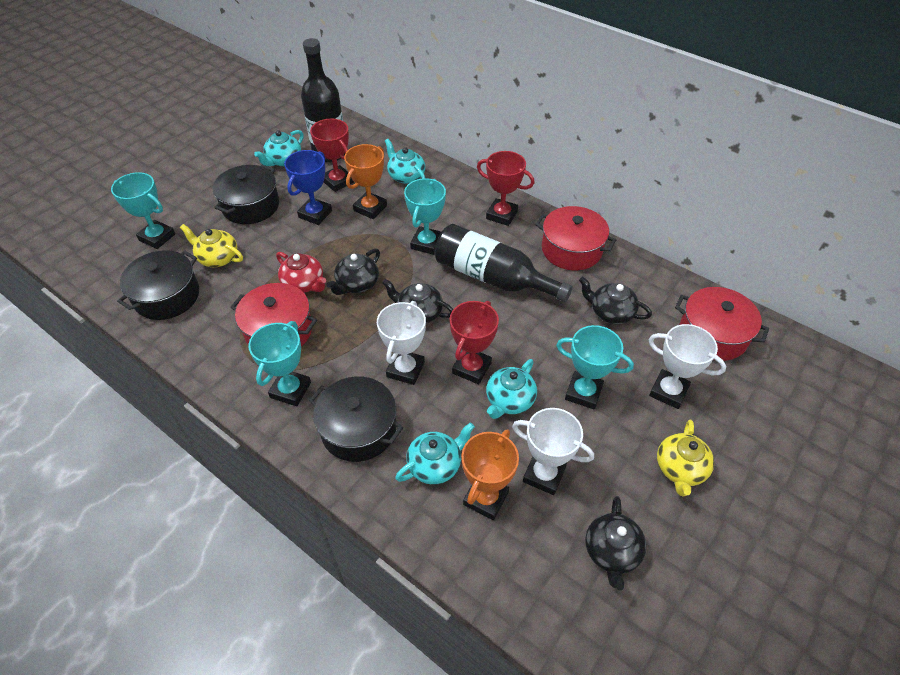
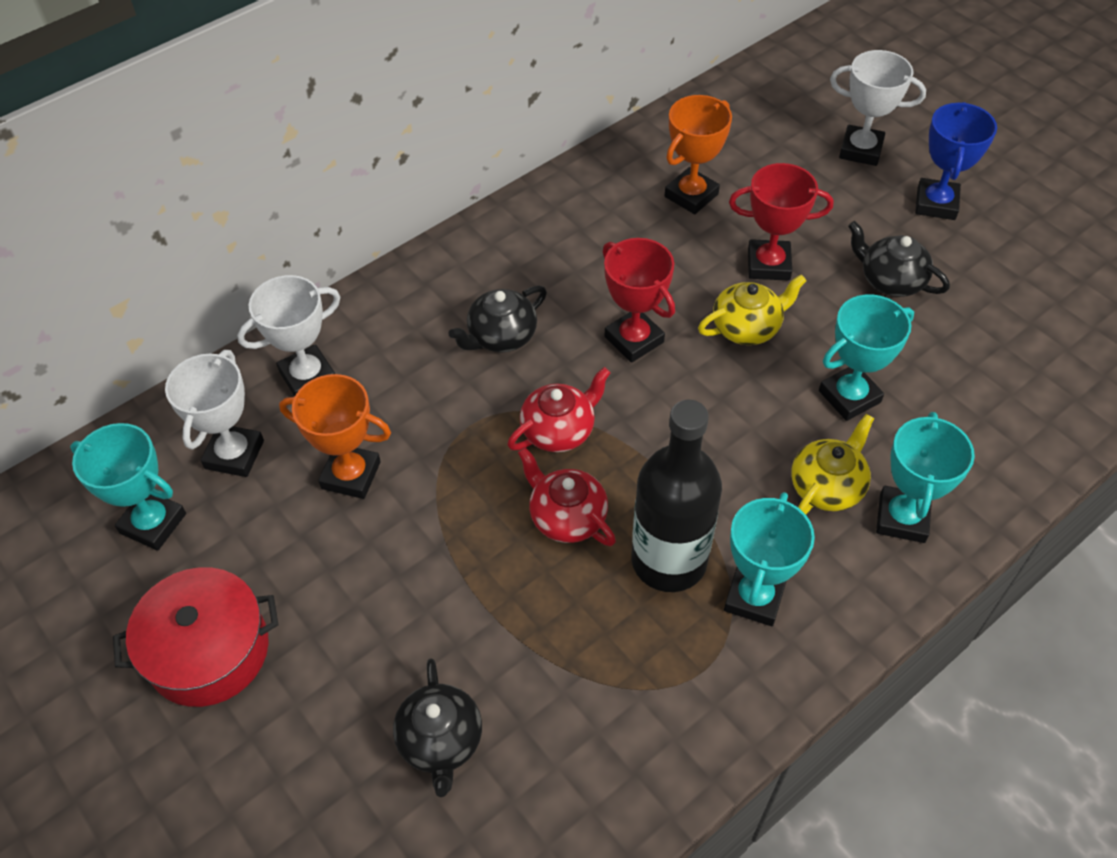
black bottle: 2 -> 1
black pot: 3 -> 0
black teapot: 4 -> 3
red pot: 3 -> 1
red teapot: 1 -> 2
red trophy: 3 -> 2
turquoise teapot: 4 -> 0

